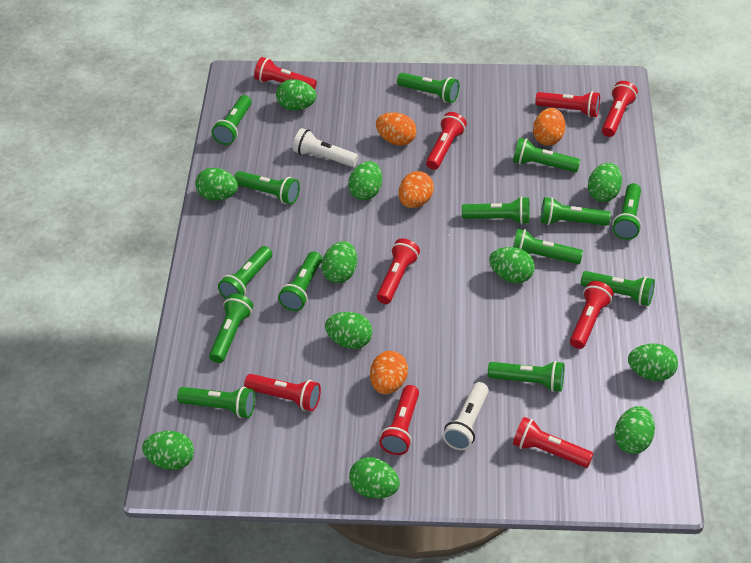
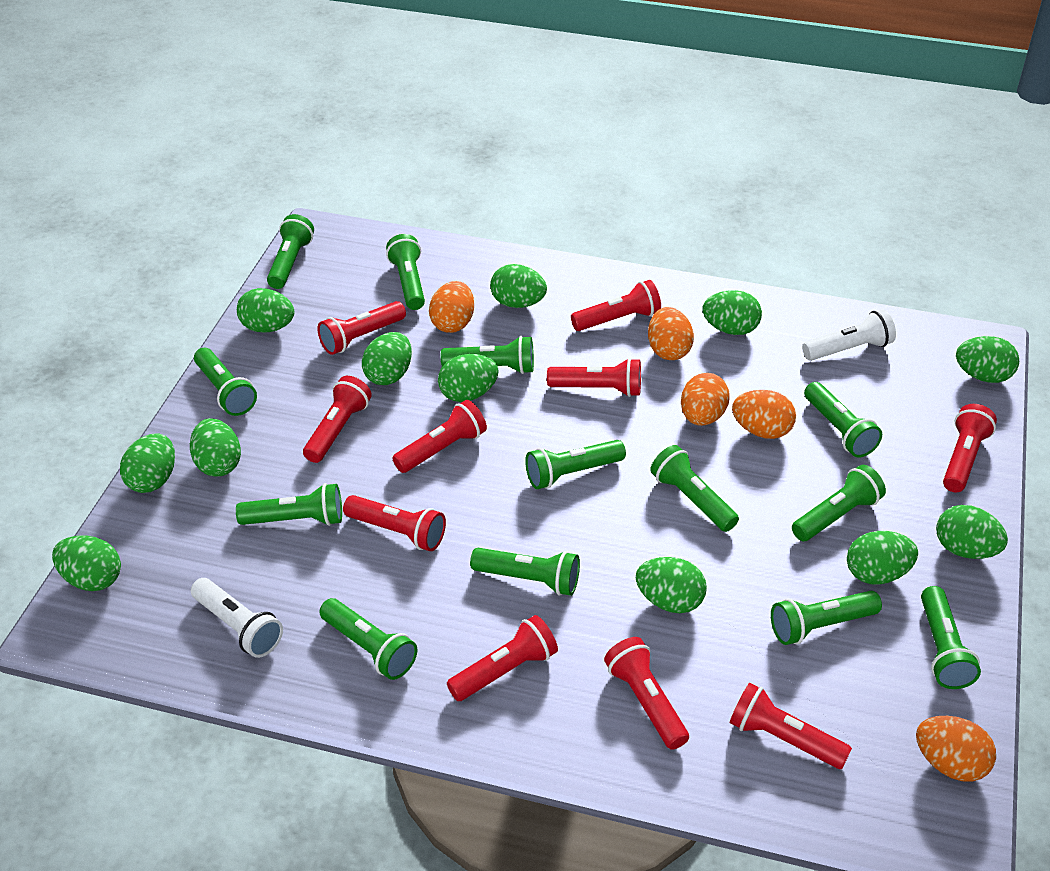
green egg: 11 -> 12
green flashlight: 14 -> 13
orange egg: 4 -> 5
red flashlight: 9 -> 10

